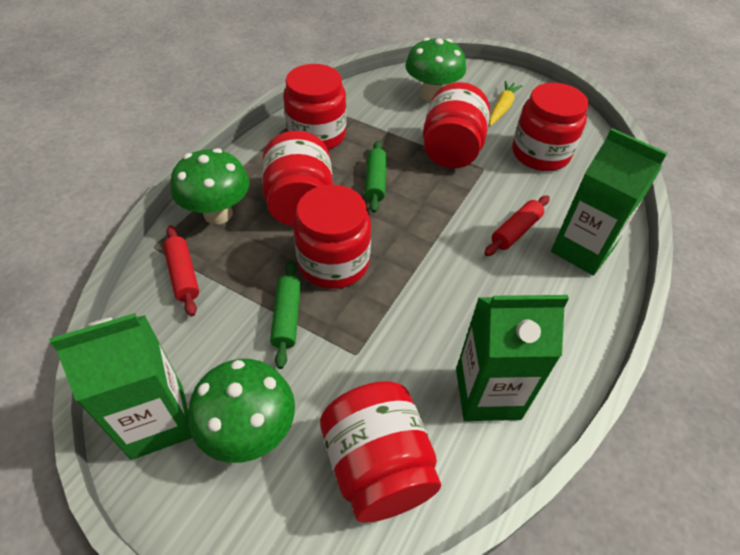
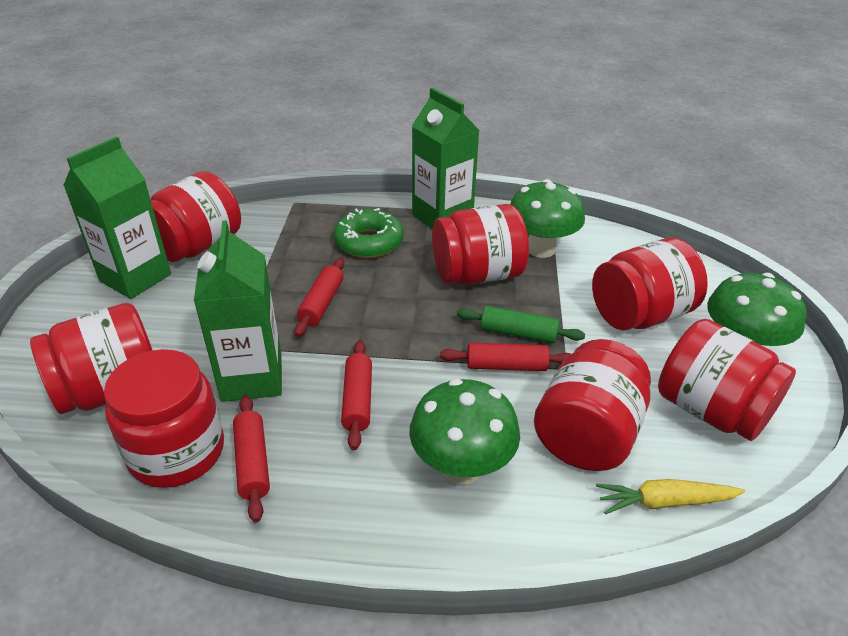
green donut: 0 -> 1
green rolling pin: 2 -> 1
red jar: 6 -> 7
red rolling pin: 2 -> 4

